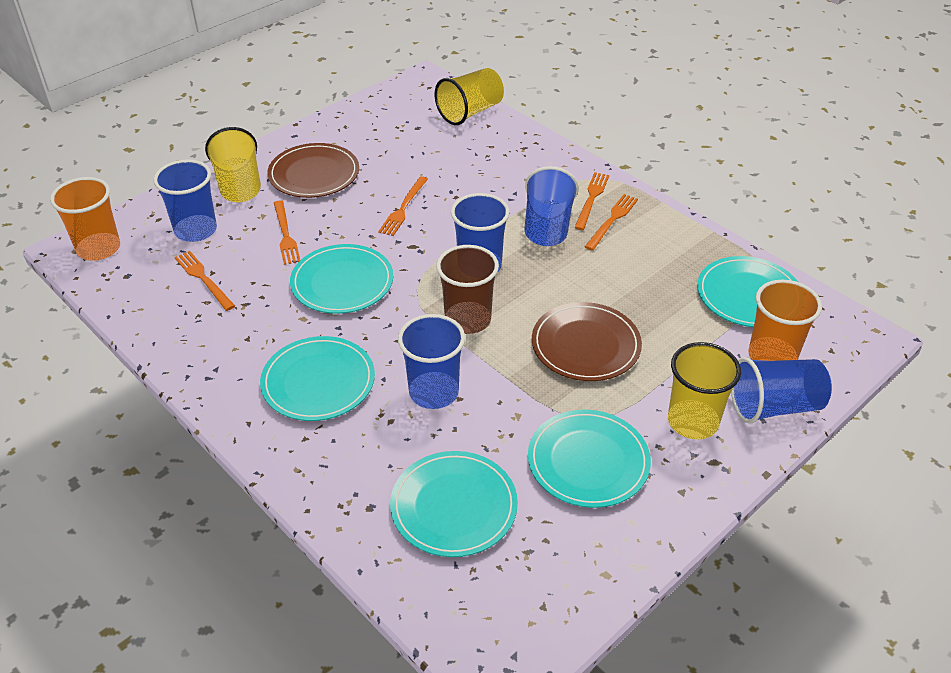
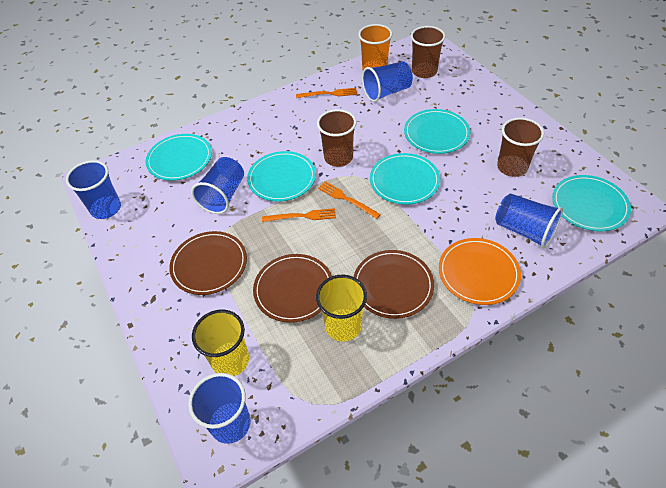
brown cup: 1 -> 3
brown plate: 2 -> 3
orange cup: 2 -> 1
orange fork: 5 -> 3
orange plate: 0 -> 1
yellow cup: 3 -> 2

